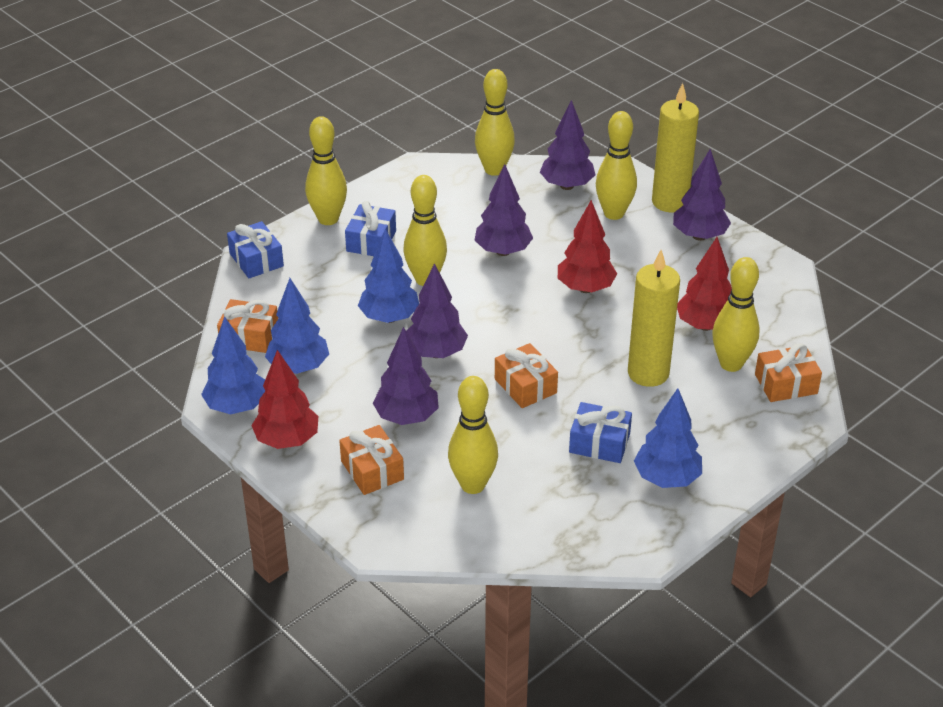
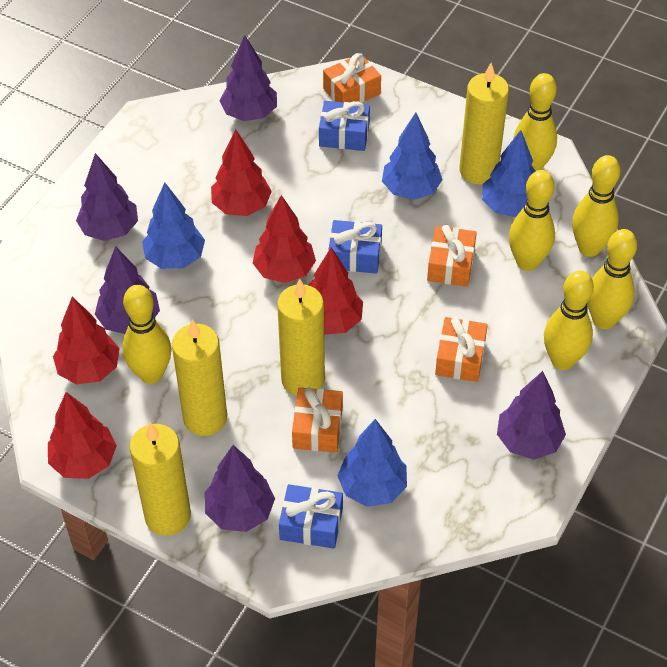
red tree: 3 -> 5
yellow candle: 2 -> 4

